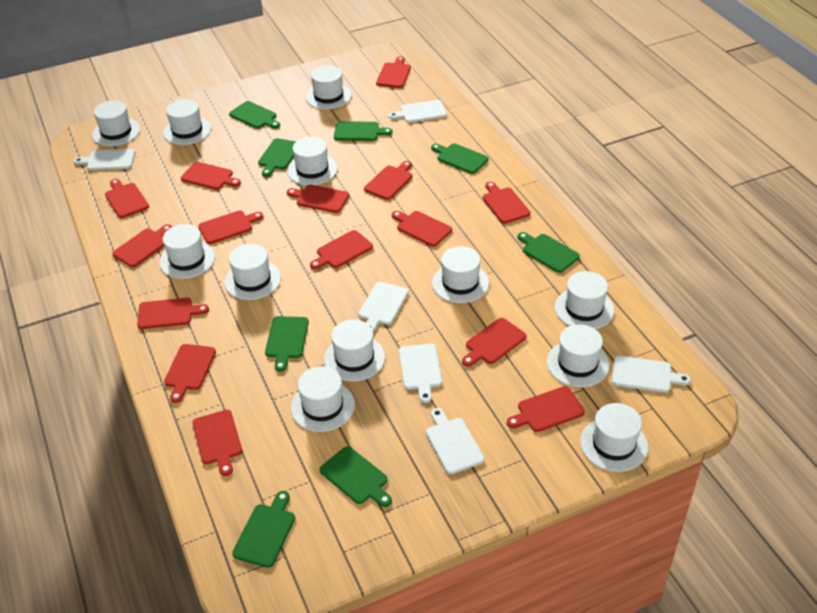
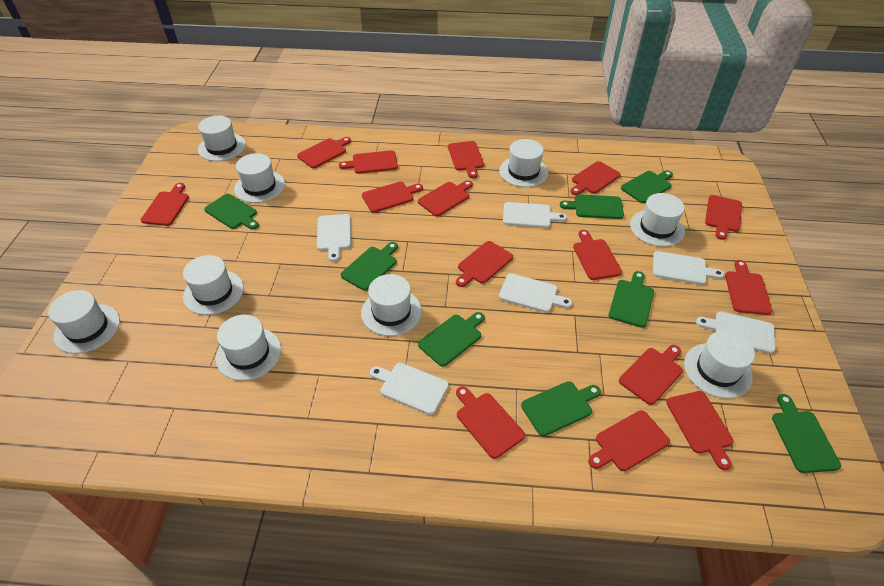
white hat: 12 -> 9

